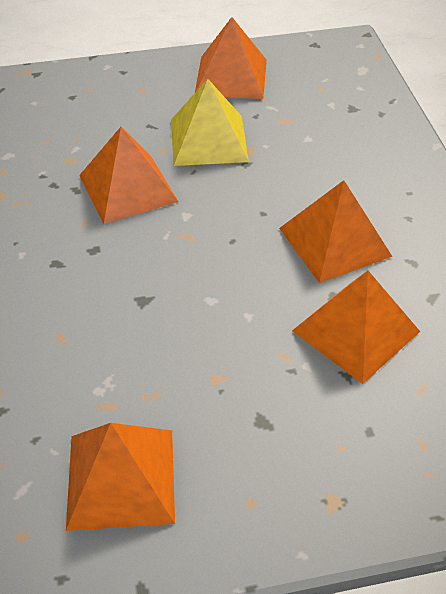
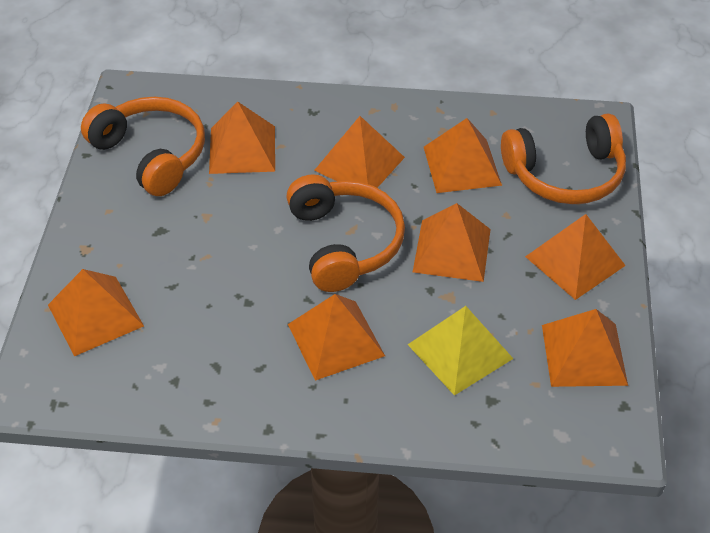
orange headphones: 0 -> 3
orange pyramid: 5 -> 8

